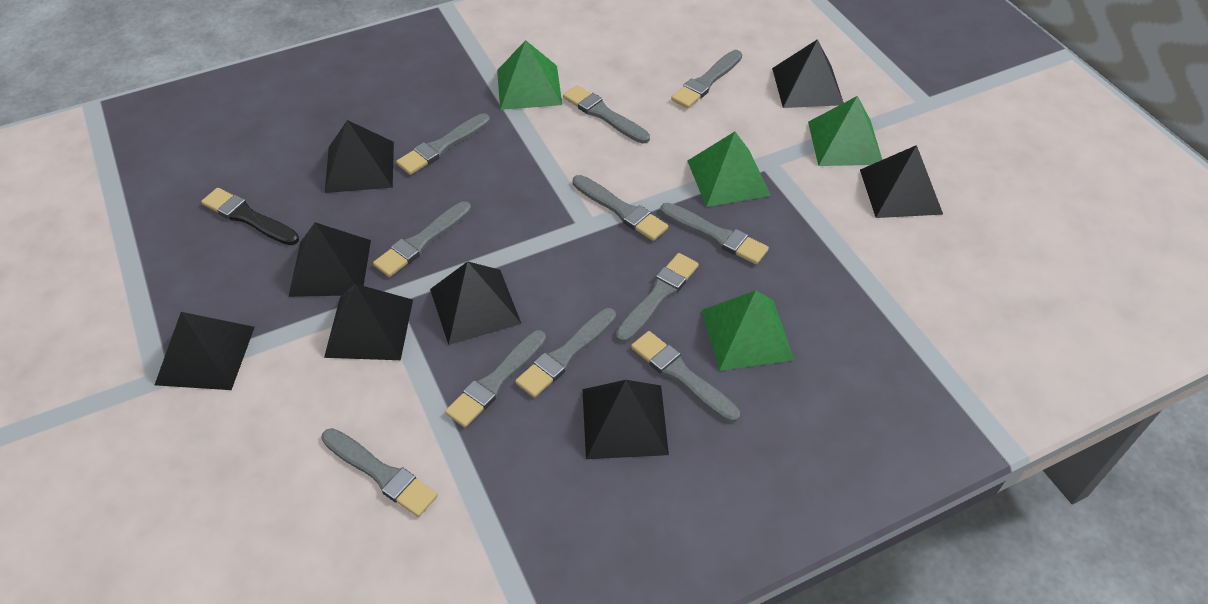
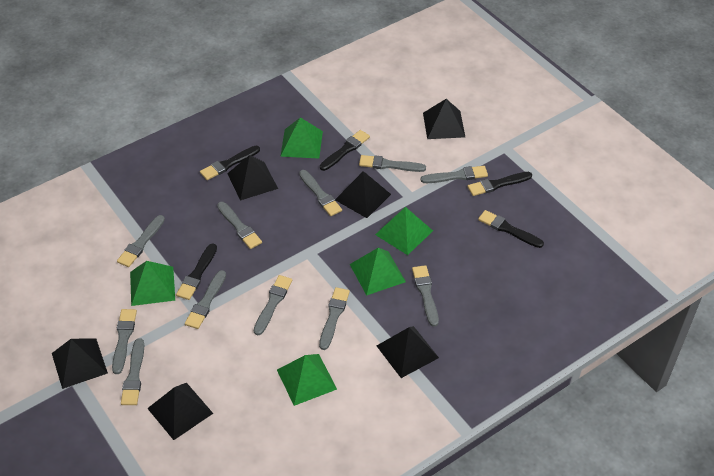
black brush: 1 -> 5
black pyramid: 8 -> 6
green pyramid: 4 -> 5

